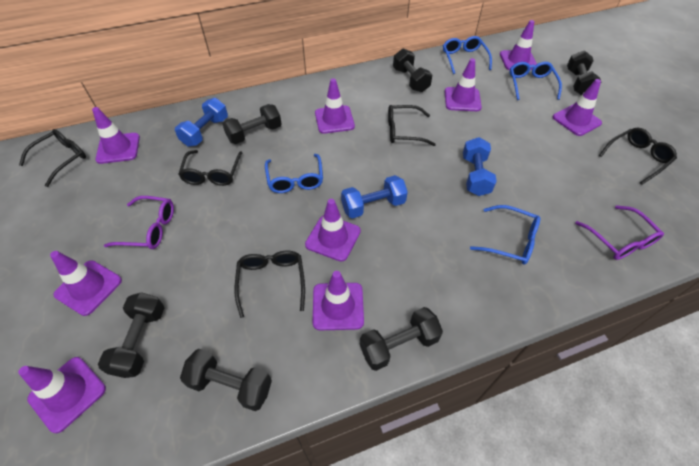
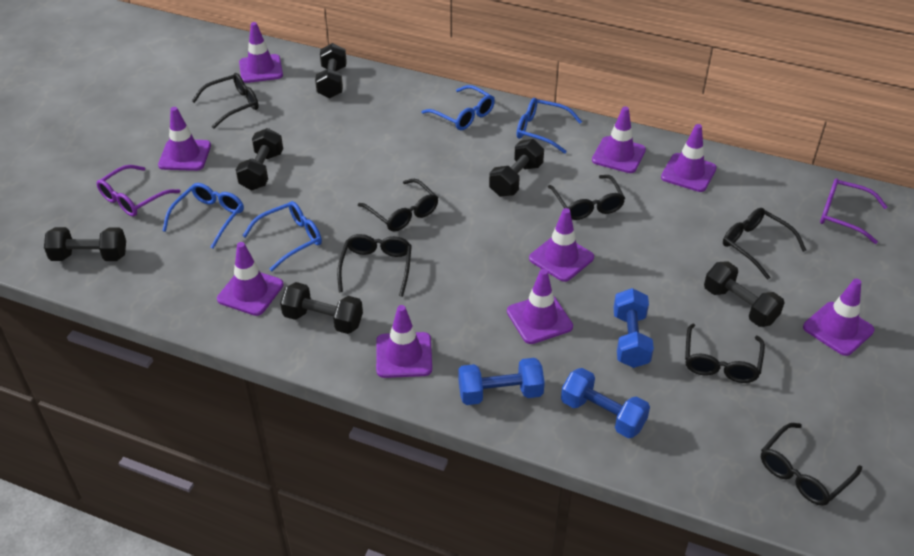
black glasses: 5 -> 7

